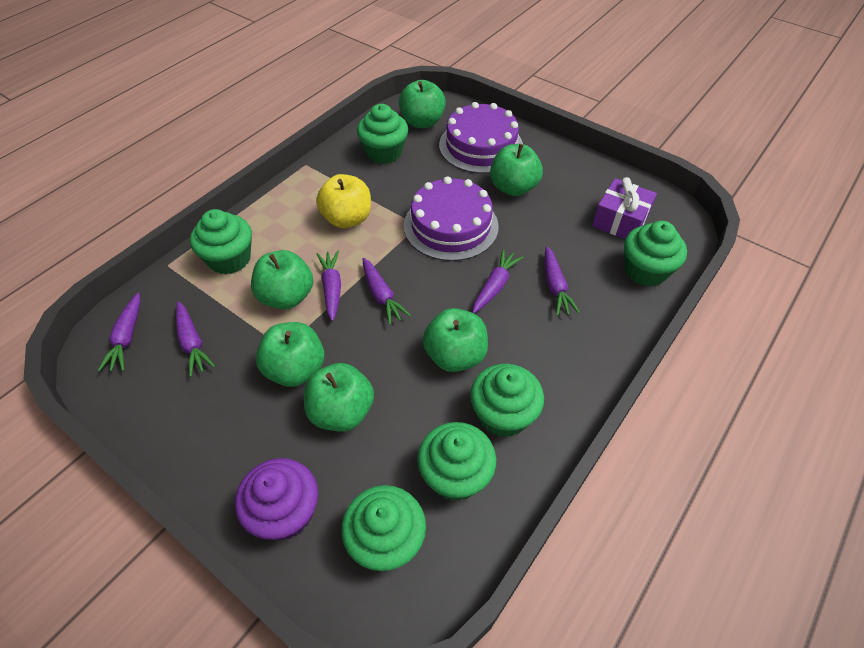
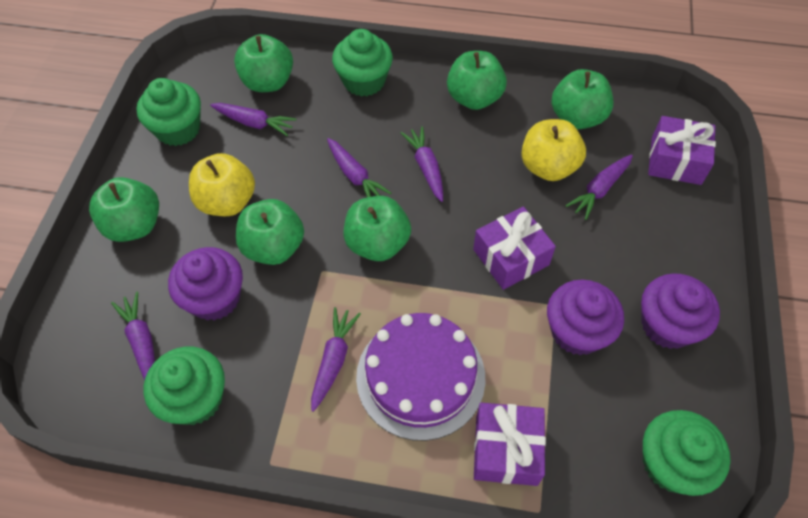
green cupcake: 6 -> 4
purple cake: 2 -> 1
purple cupcake: 1 -> 3
purple gift: 1 -> 3
yellow apple: 1 -> 2

